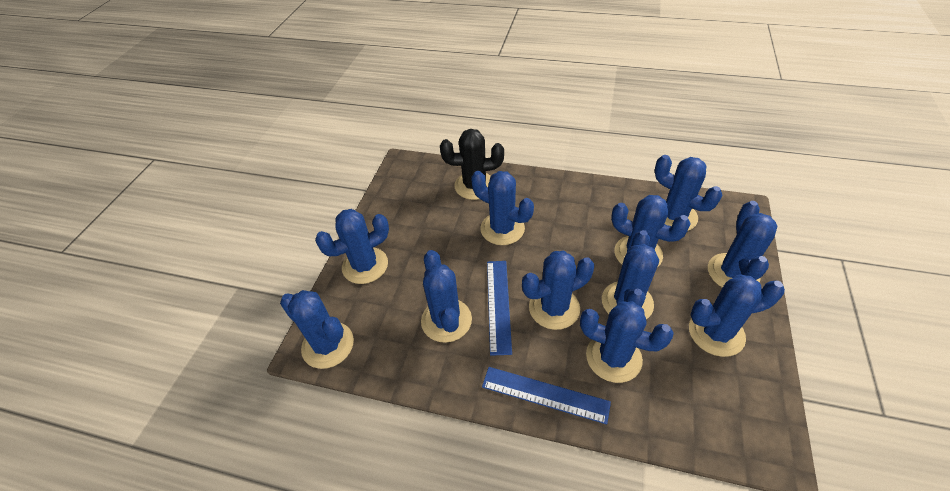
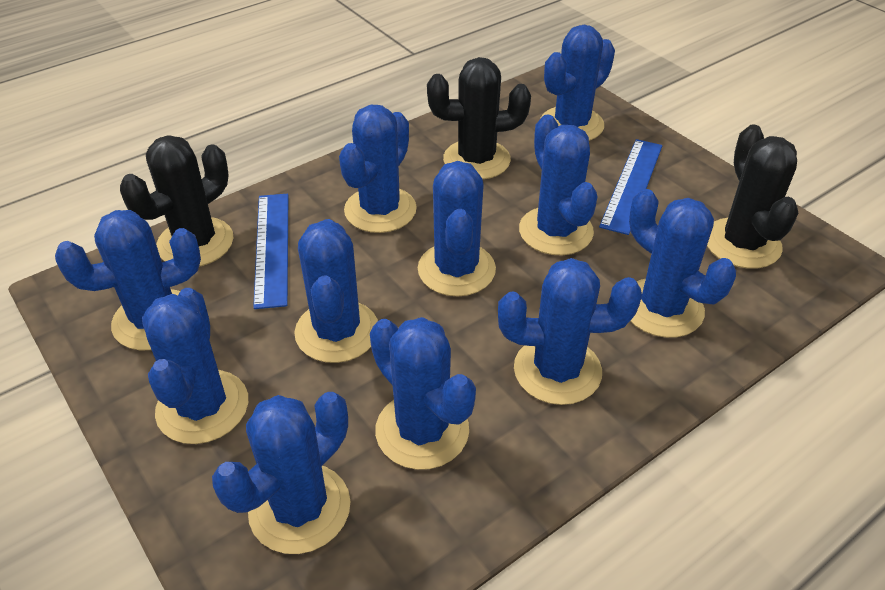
black cactus: 1 -> 3

